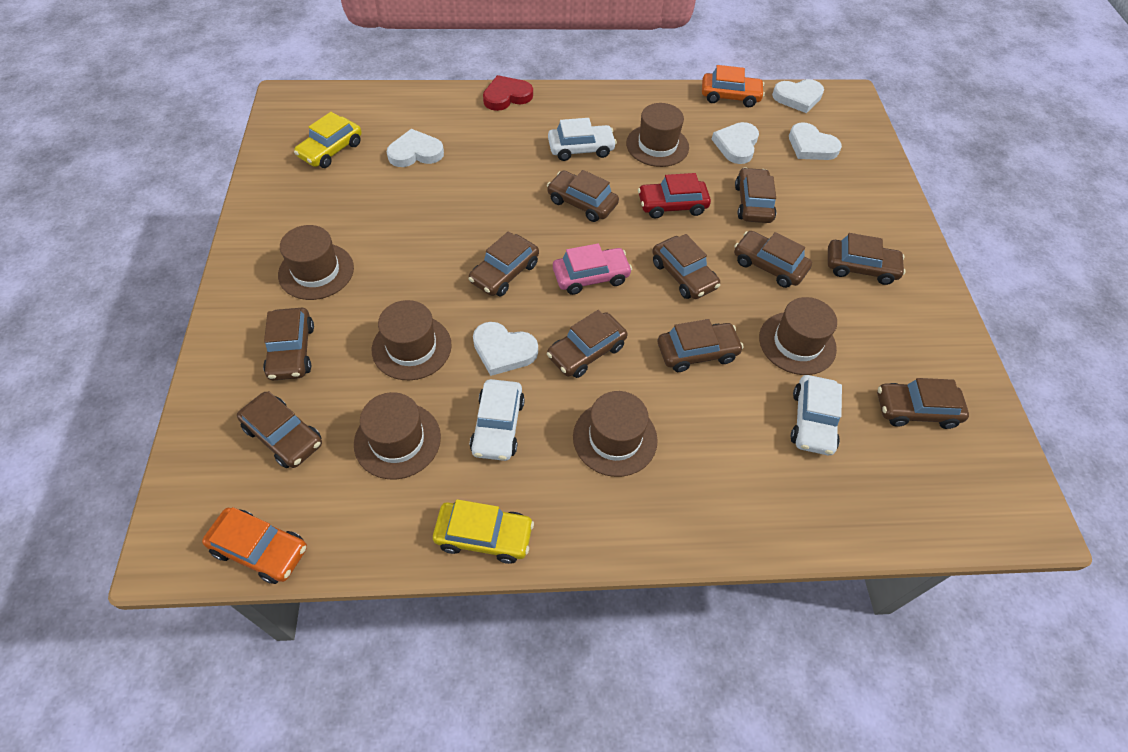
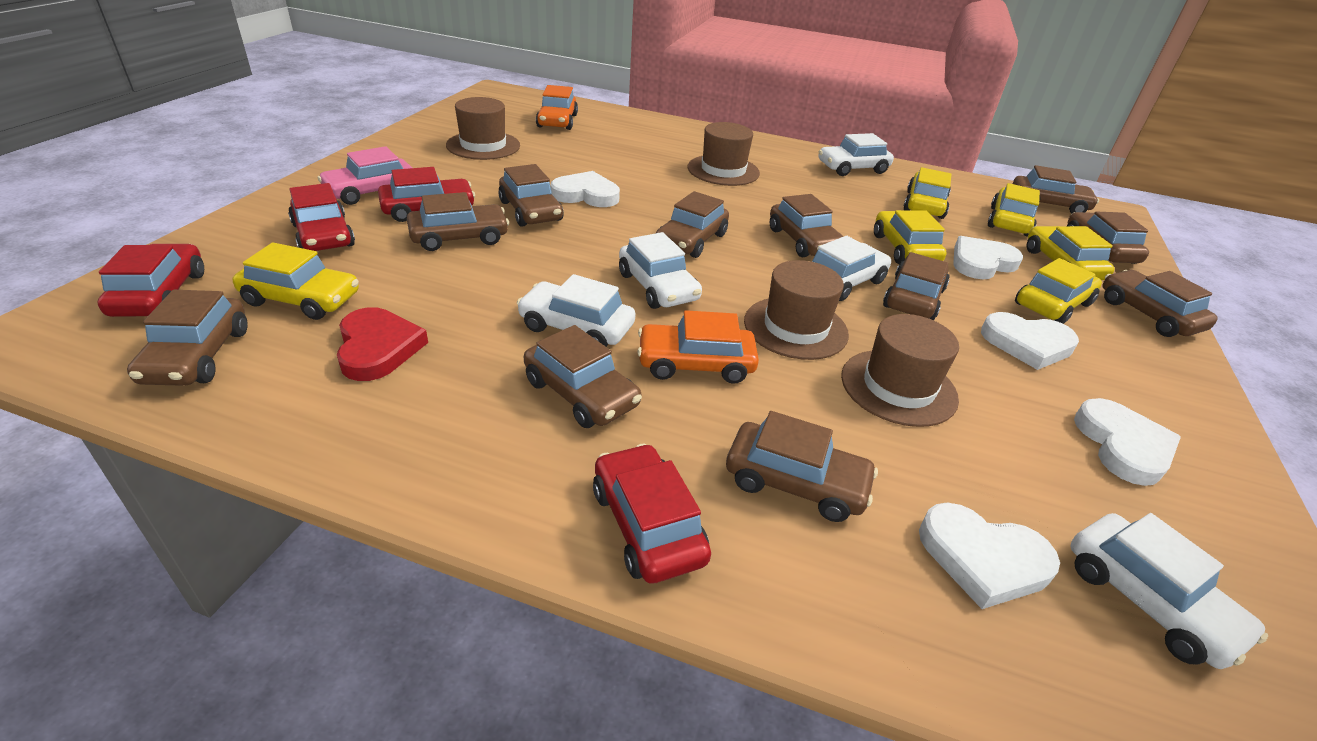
brown hat: 6 -> 4
red car: 1 -> 4
white car: 3 -> 5
yellow car: 2 -> 6

